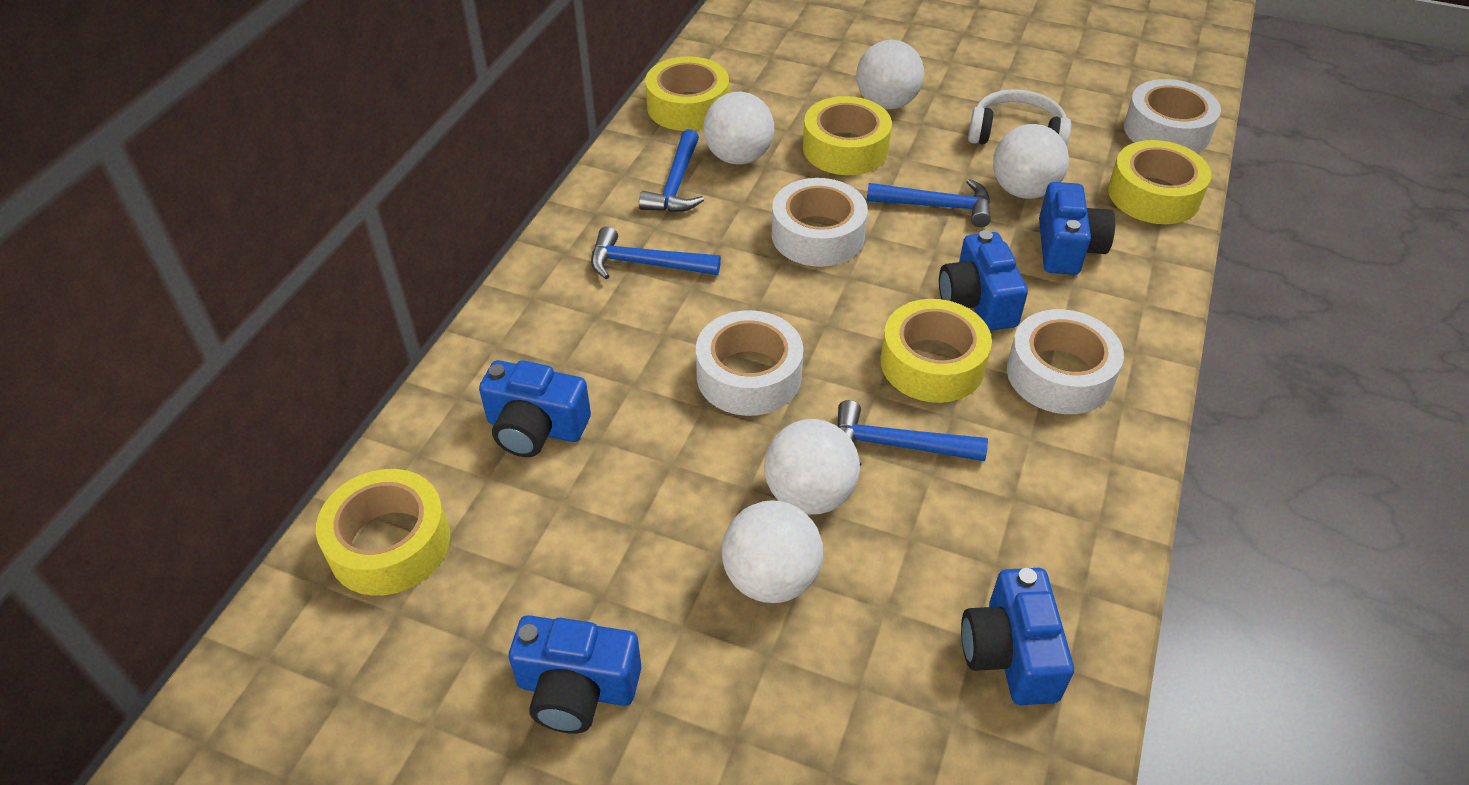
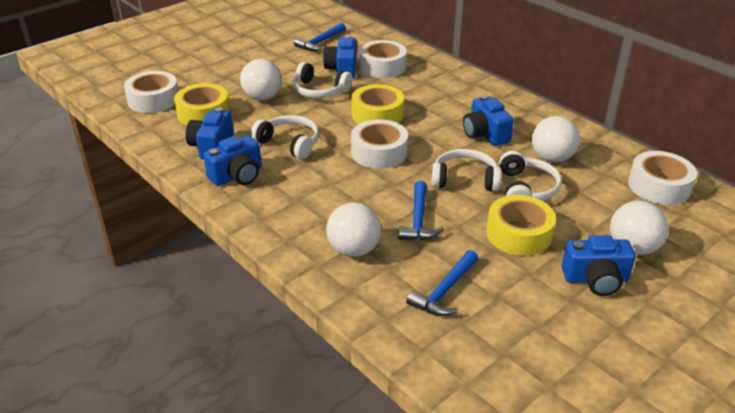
blue hammer: 4 -> 3
white ball: 5 -> 4
white headphones: 1 -> 4
yellow tape: 5 -> 3

